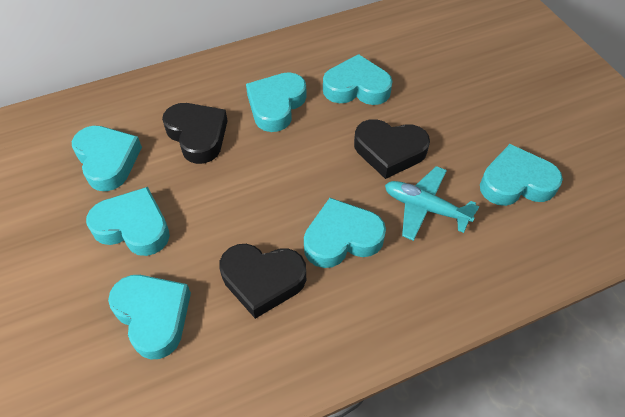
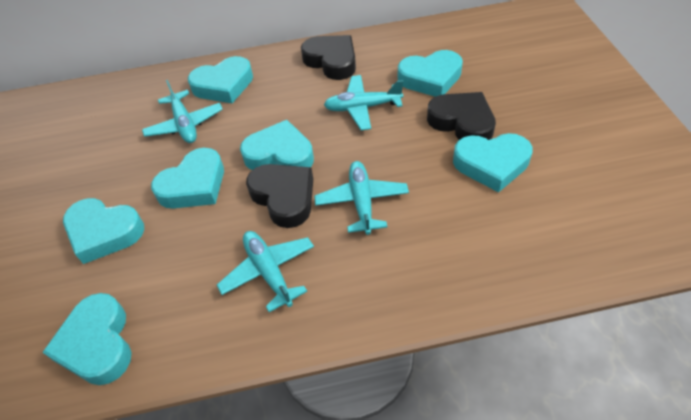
turquoise plane: 1 -> 4

